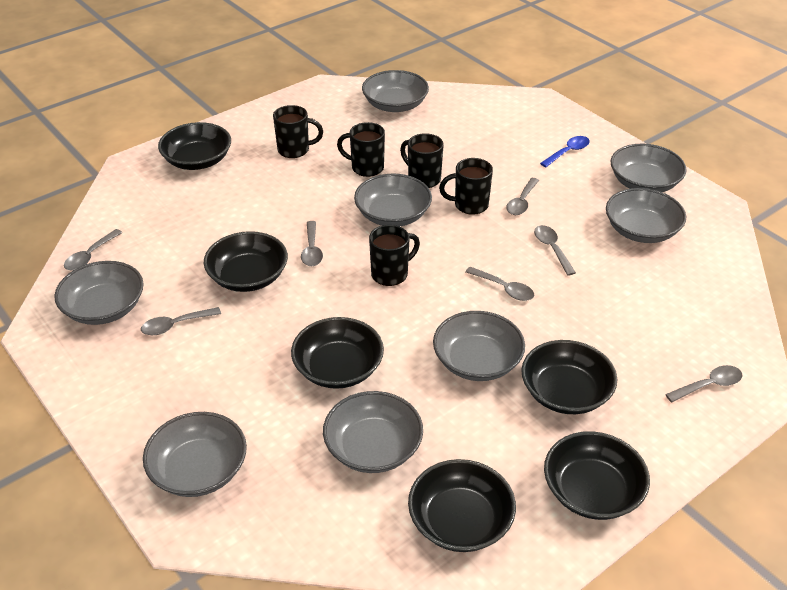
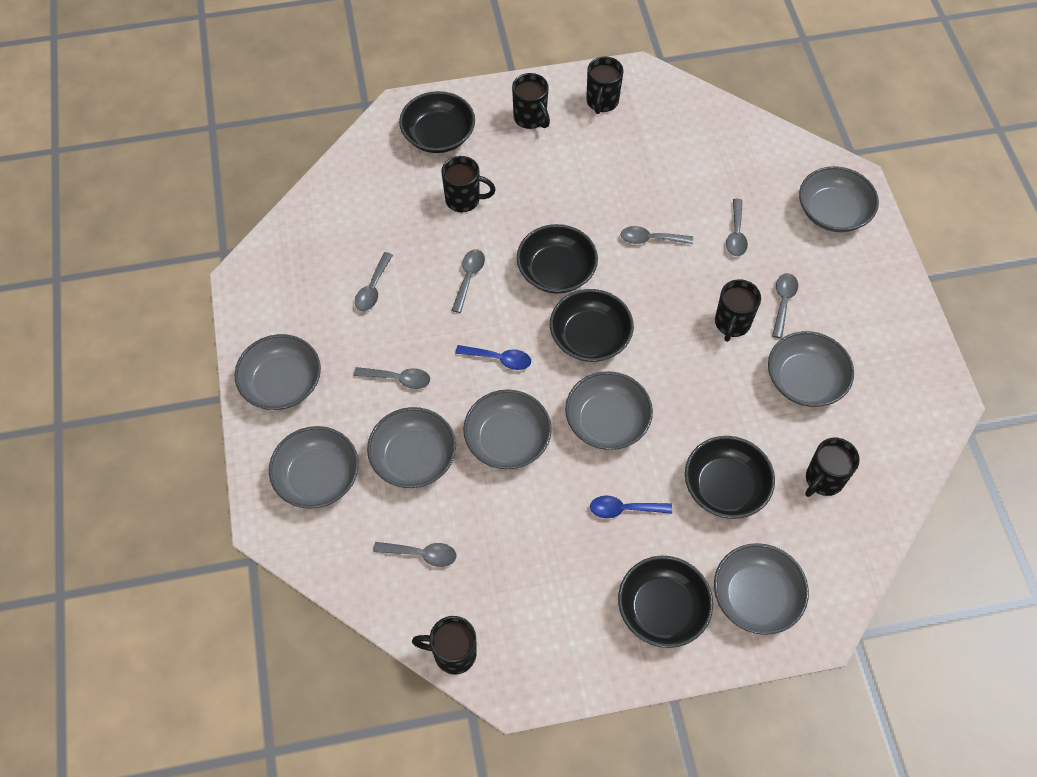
black bowl: 6 -> 5
black mug: 5 -> 6
blue spoon: 1 -> 2

